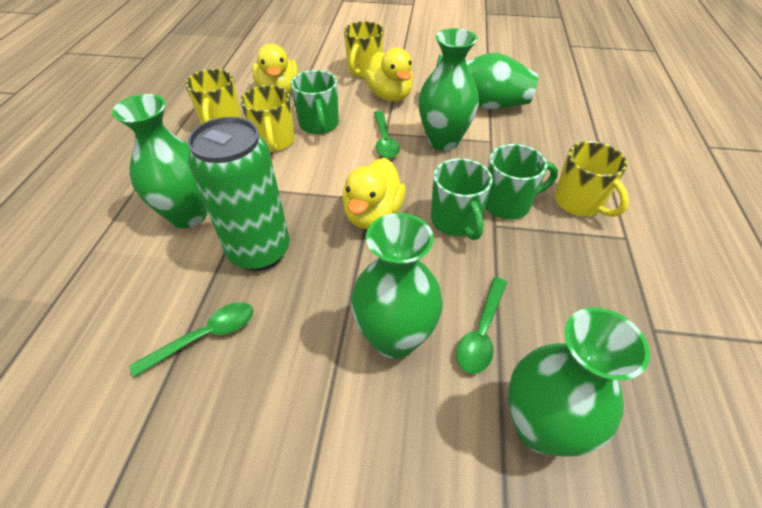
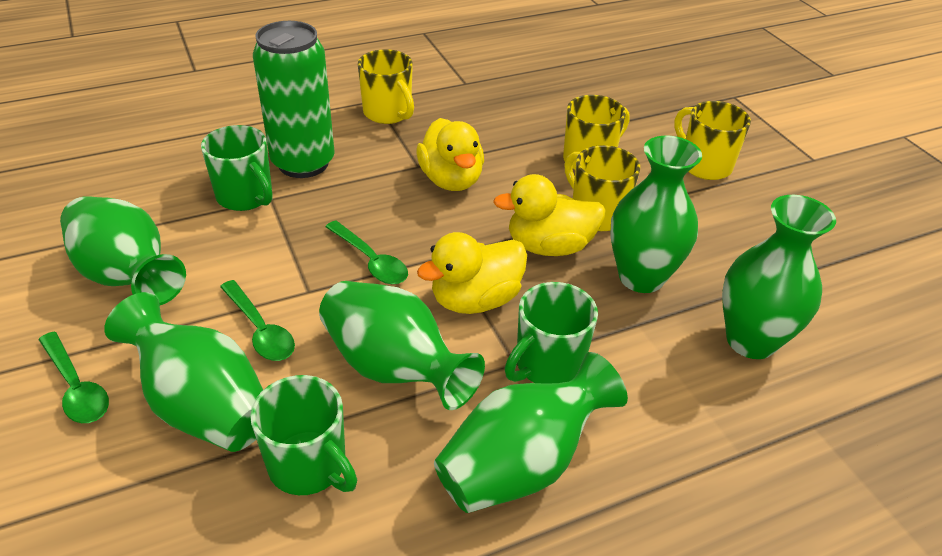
green vase: 5 -> 6

